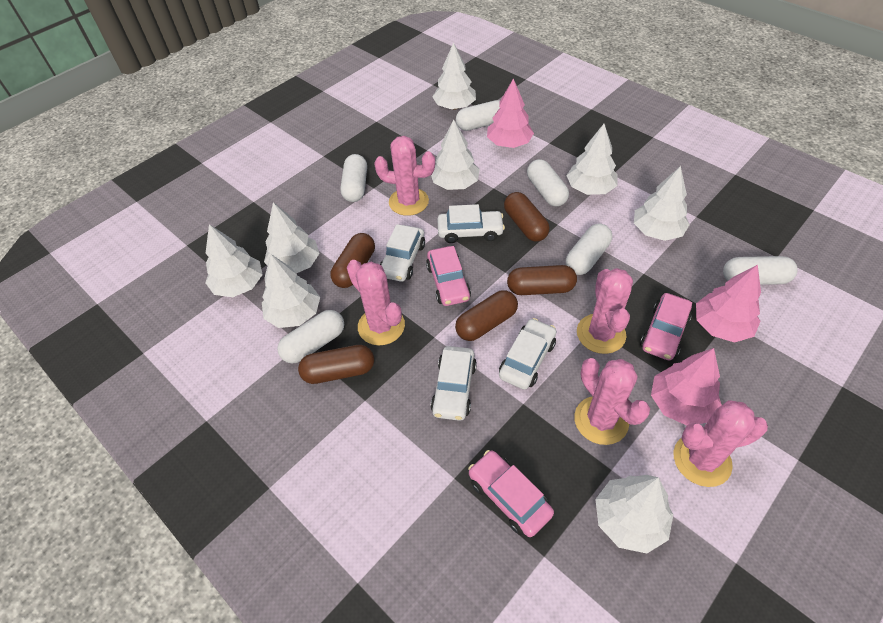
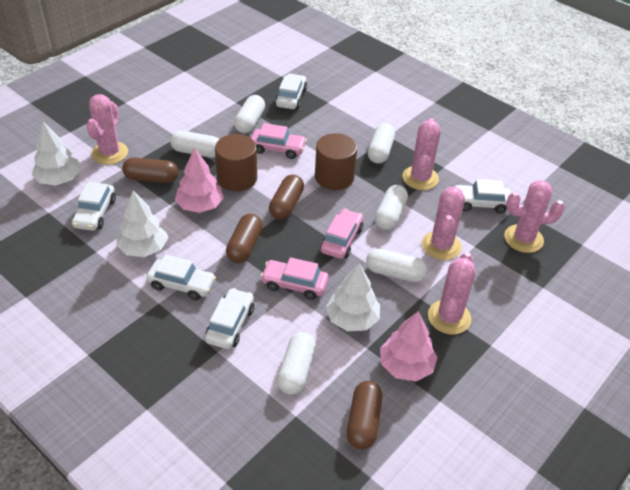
brown capsule: 5 -> 4
brown cylinder: 0 -> 2
pink tree: 3 -> 2
white car: 4 -> 5
white tree: 8 -> 3

